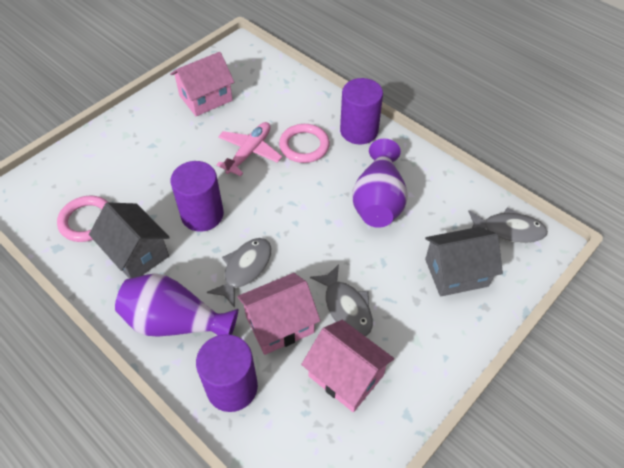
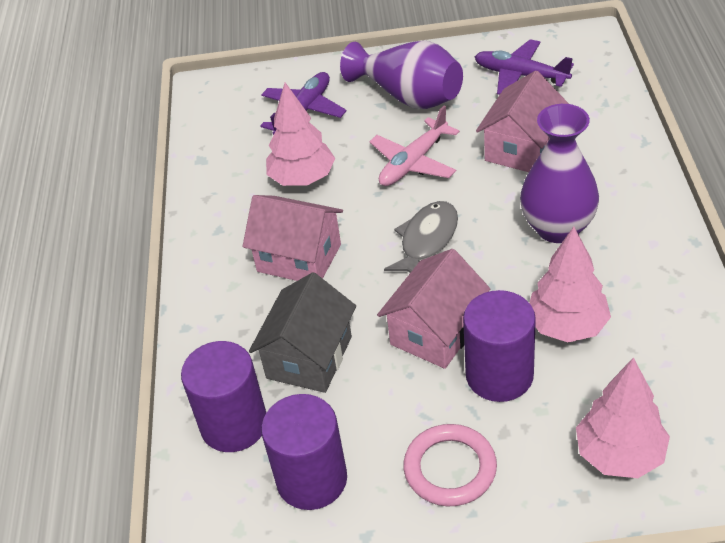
grey fish: 3 -> 1
grey house: 2 -> 1
pink ring: 2 -> 1
pink tree: 0 -> 3
purple plane: 0 -> 2

